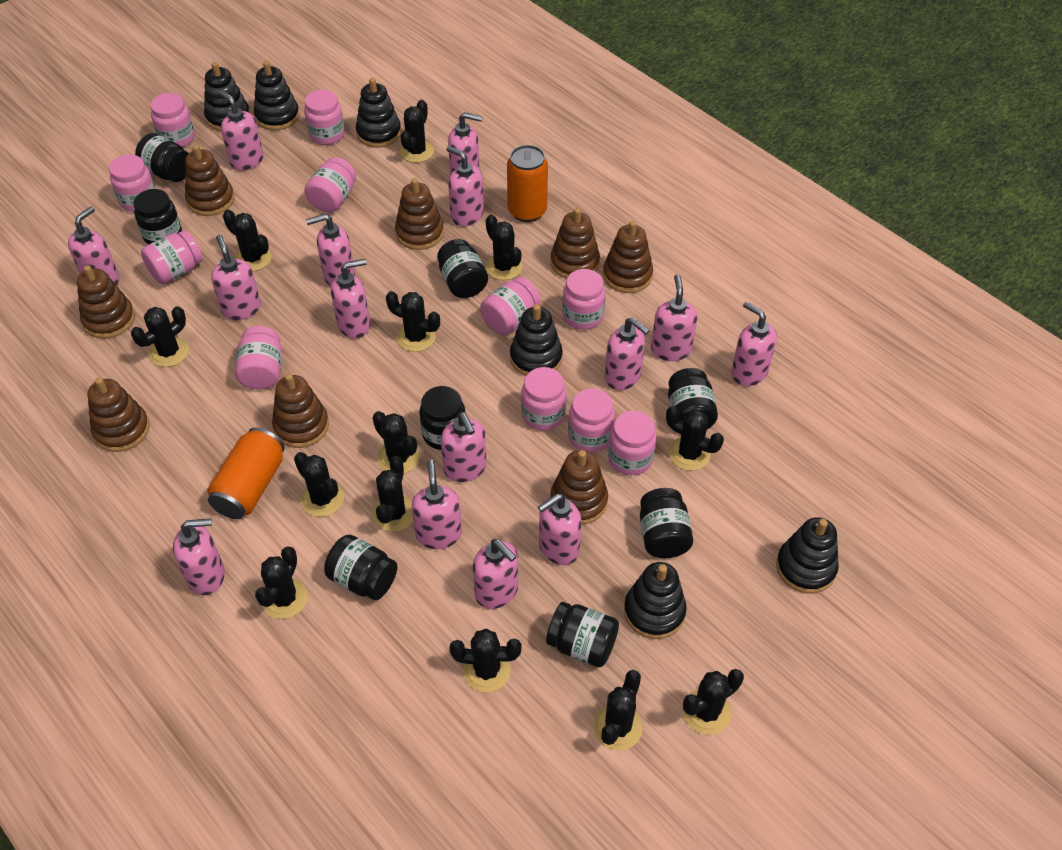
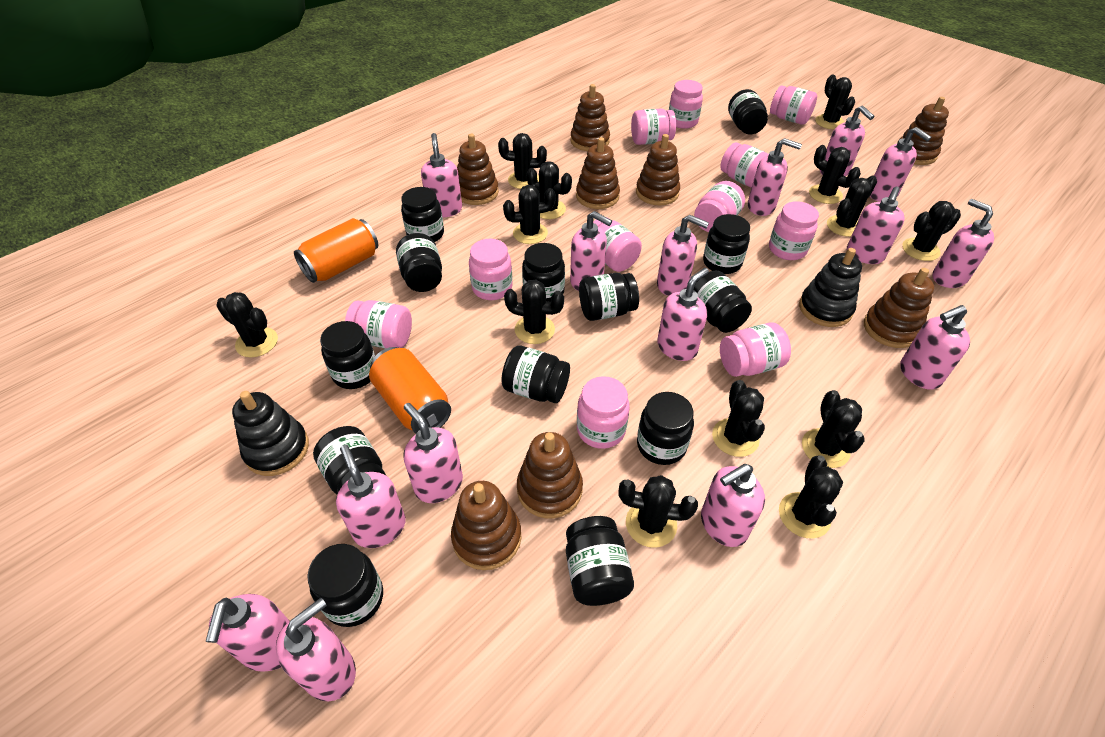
black jar: 8 -> 13
black stacking toy: 6 -> 2

